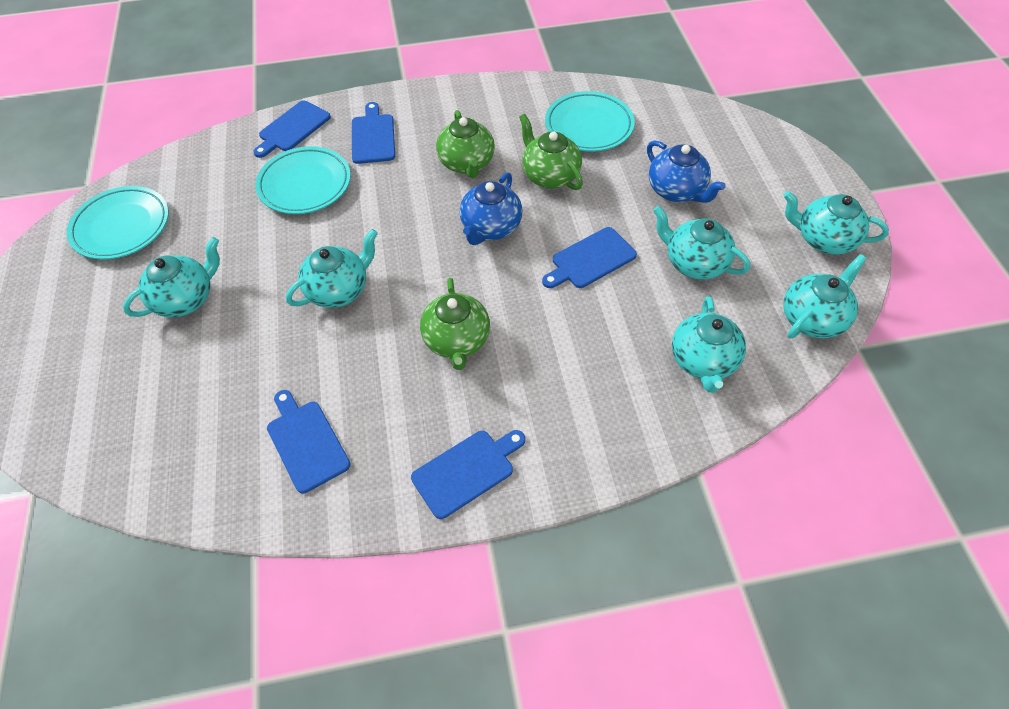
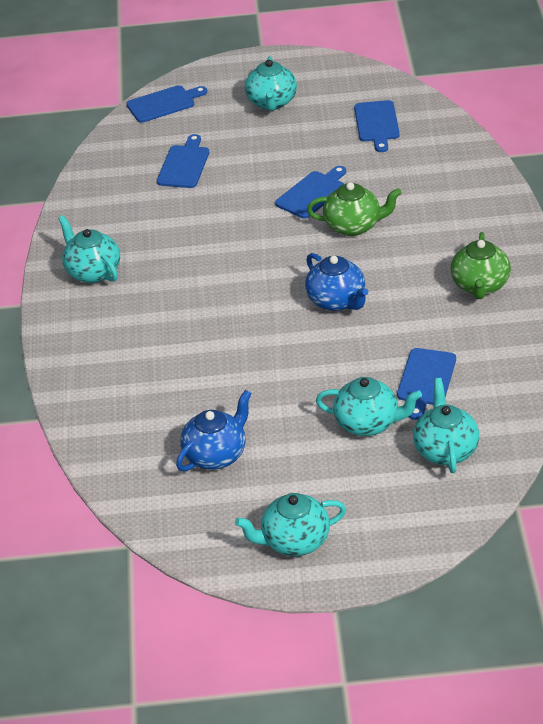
green teapot: 3 -> 2
turquoise plate: 3 -> 0
turquoise teapot: 6 -> 5

